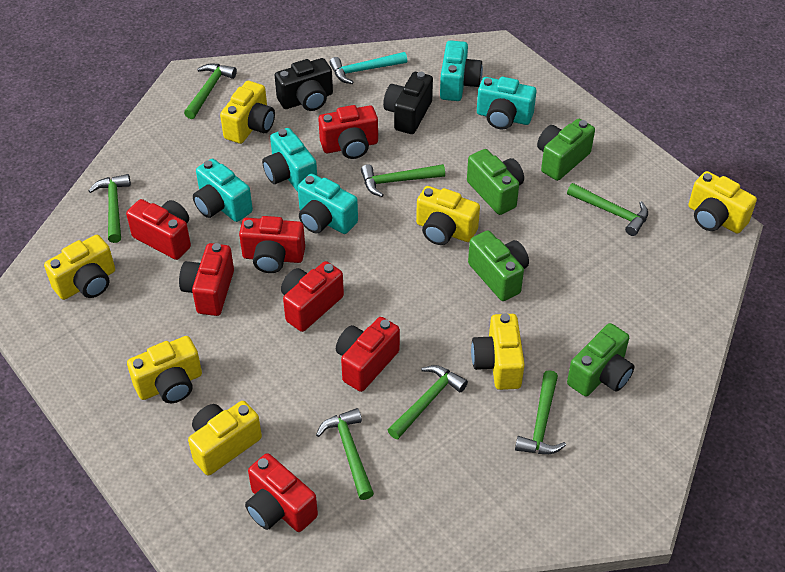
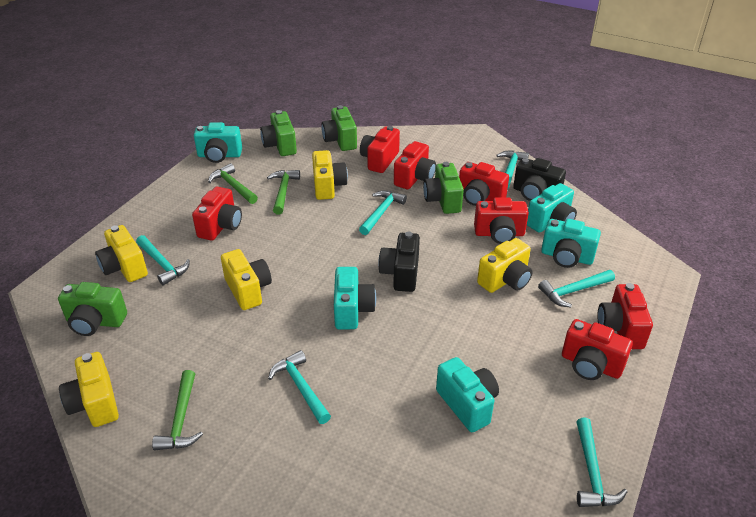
green hammer: 7 -> 3
turquoise hammer: 1 -> 6
yellow camera: 7 -> 5

